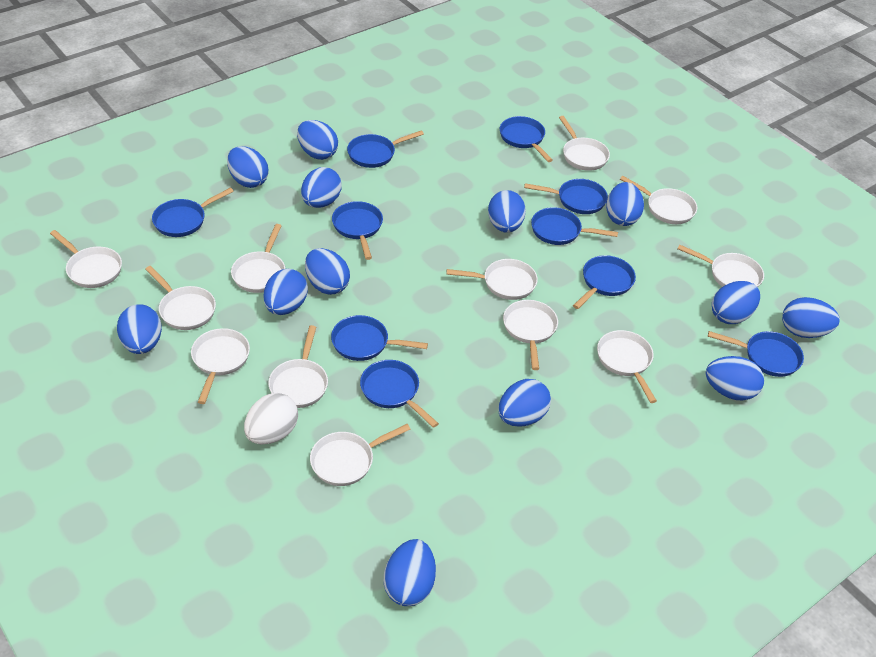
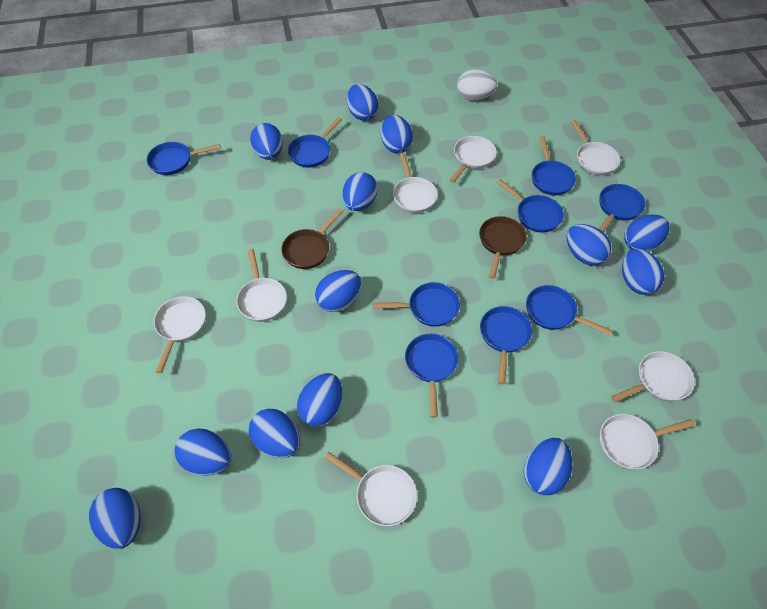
blue pan: 10 -> 9
brown pan: 0 -> 2
white pan: 12 -> 8

